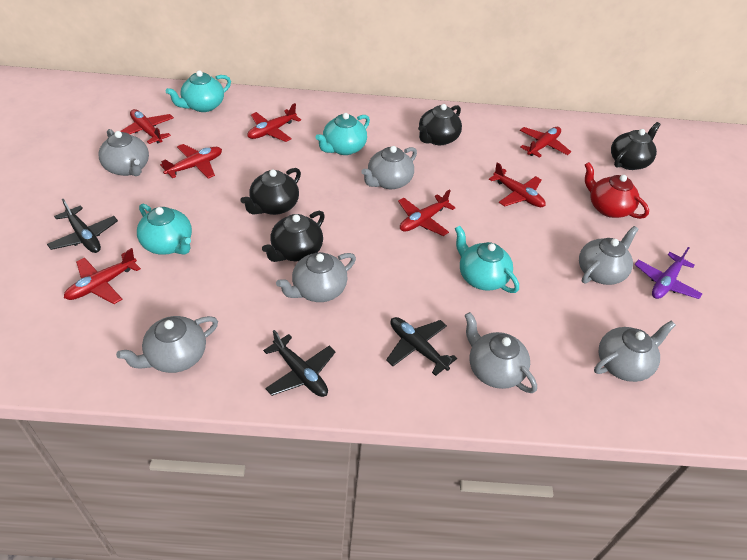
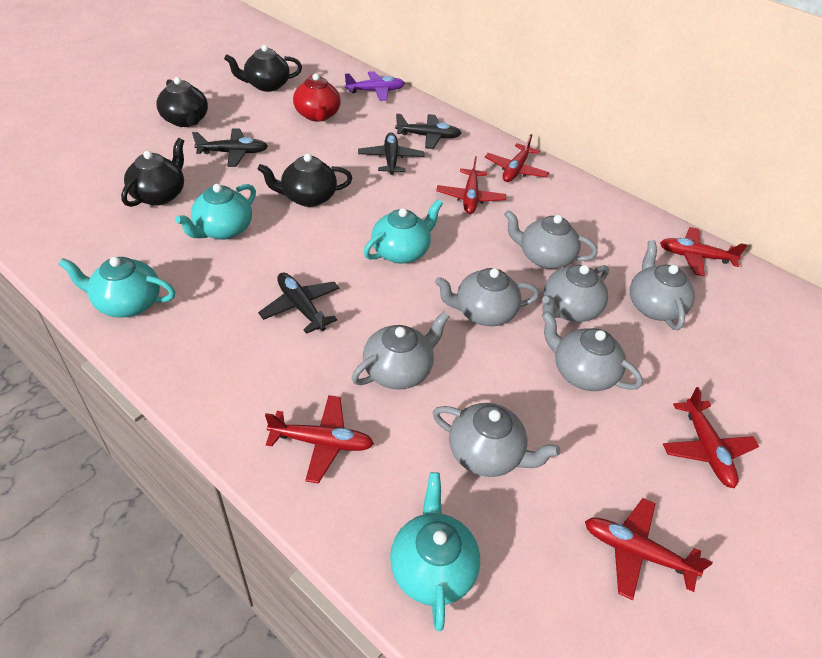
black plane: 3 -> 4
red plane: 7 -> 6

